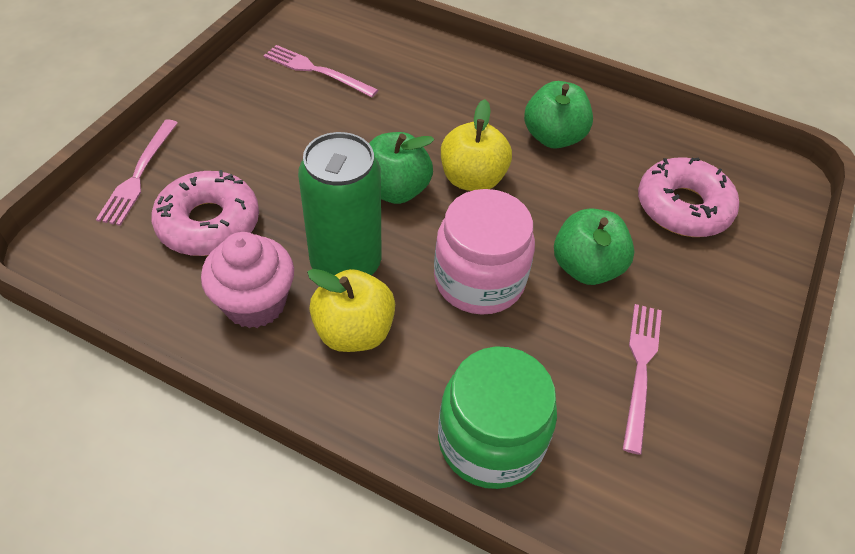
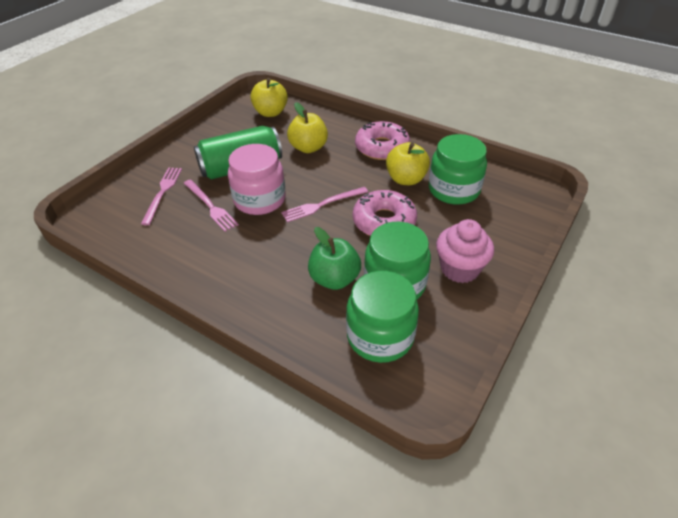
green apple: 3 -> 1
green jar: 1 -> 3
yellow apple: 2 -> 3

